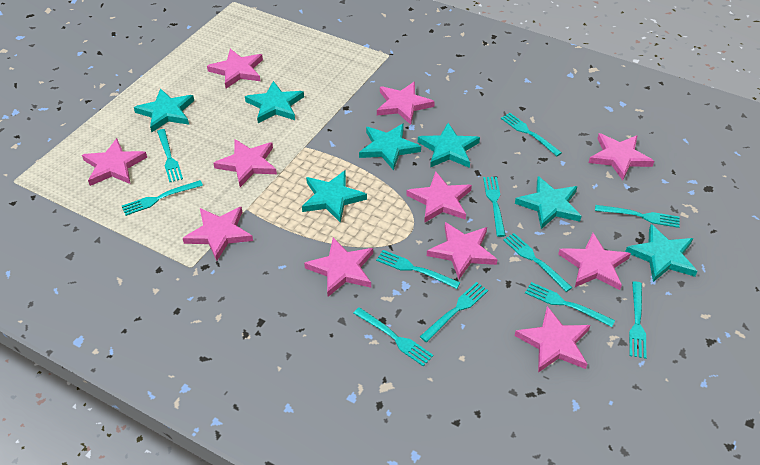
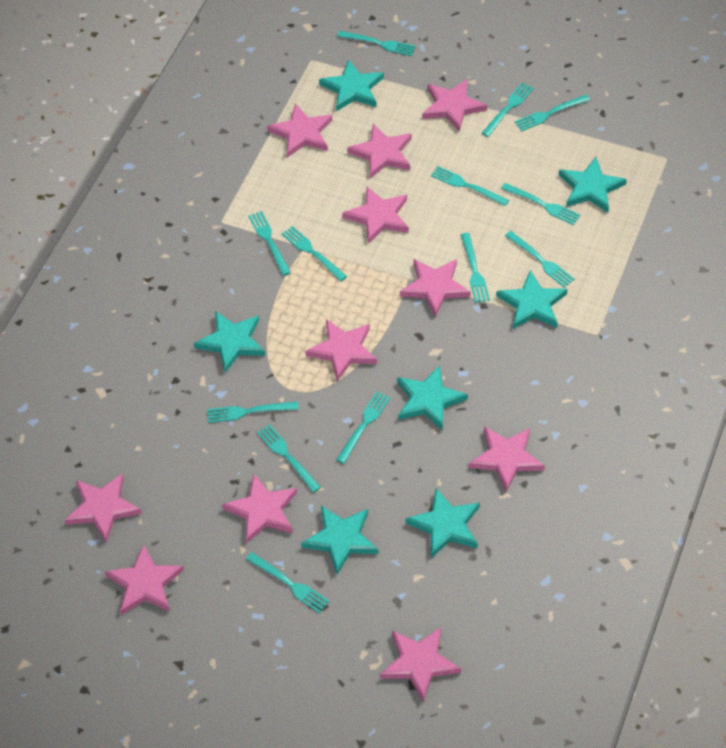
turquoise fork: 11 -> 13

